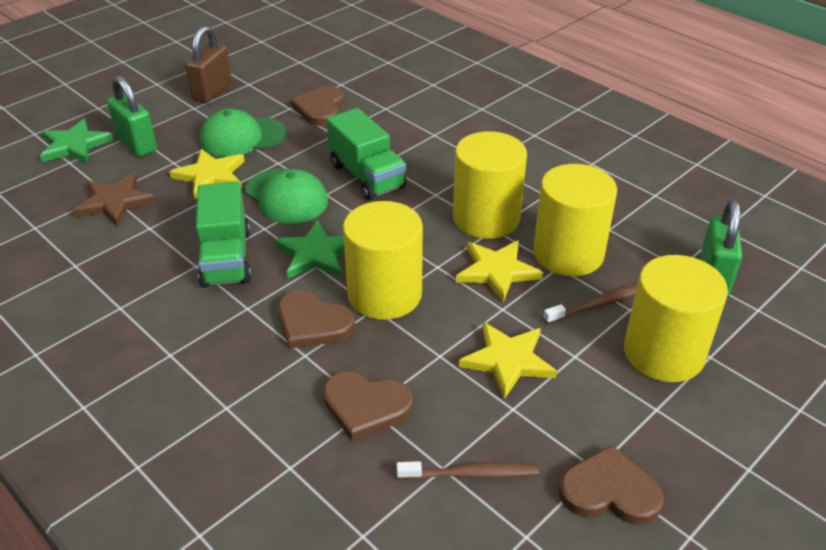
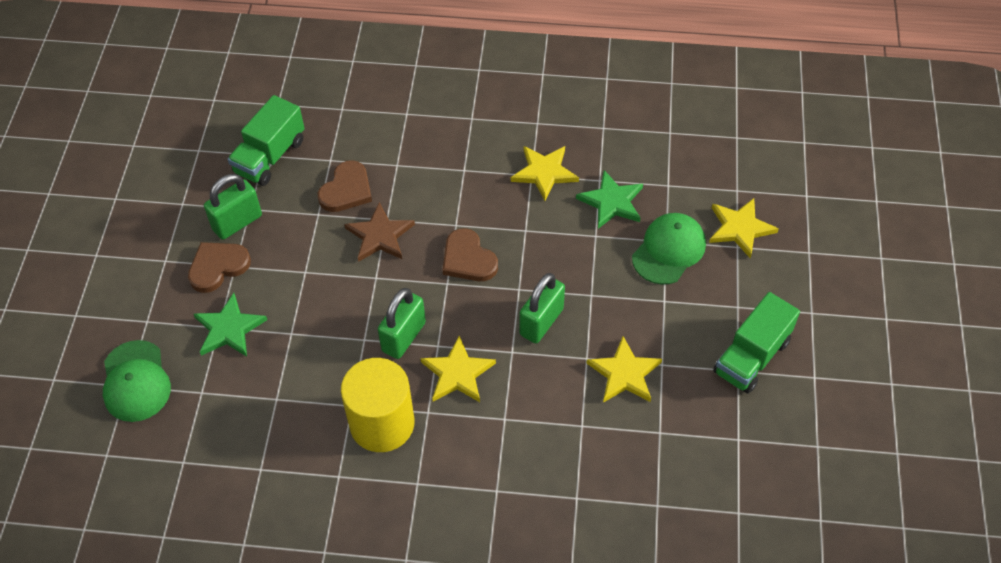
brown heart: 4 -> 3
brown padlock: 1 -> 0
brown toothbrush: 2 -> 0
green padlock: 2 -> 3
yellow cylinder: 4 -> 1
yellow star: 3 -> 4

